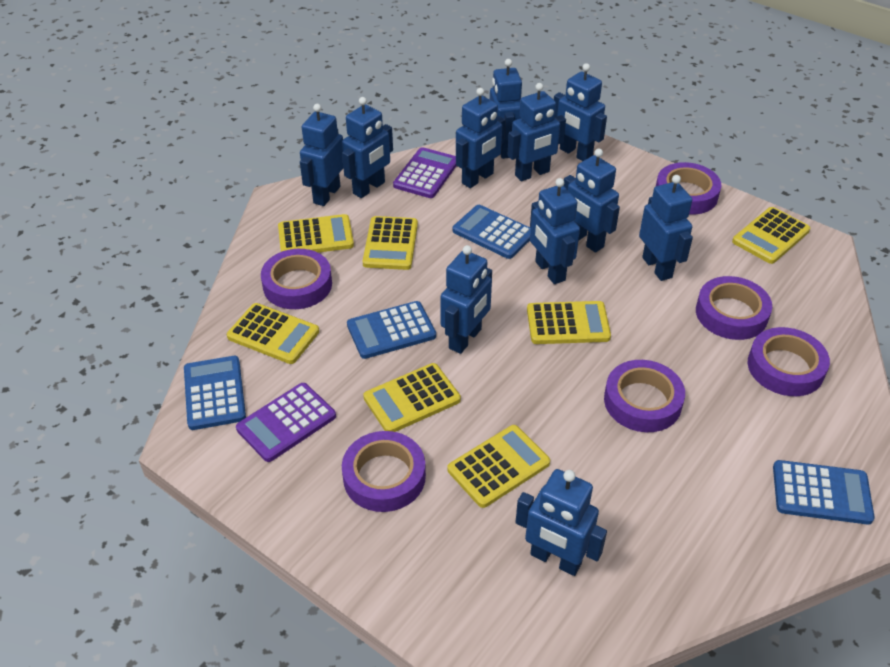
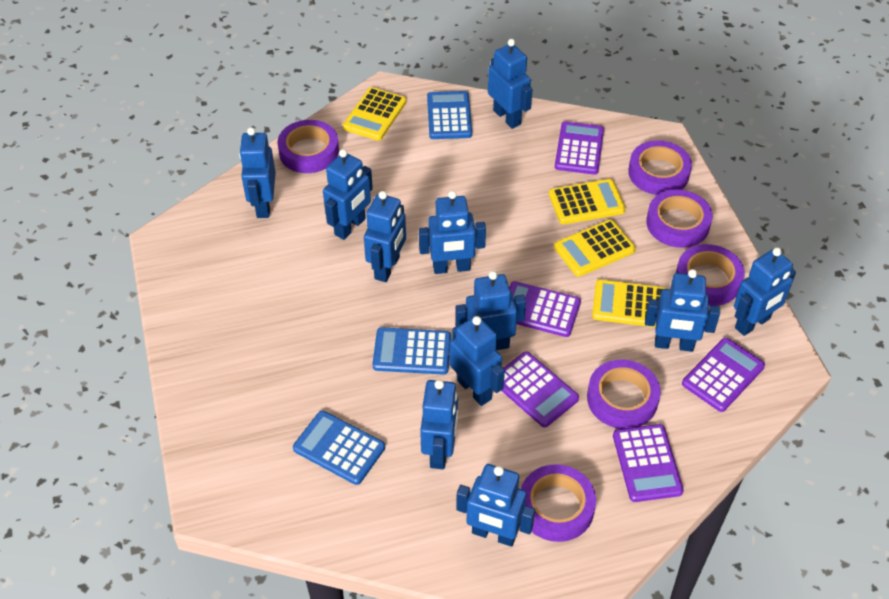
blue calculator: 4 -> 3
purple calculator: 2 -> 5
yellow calculator: 7 -> 4

